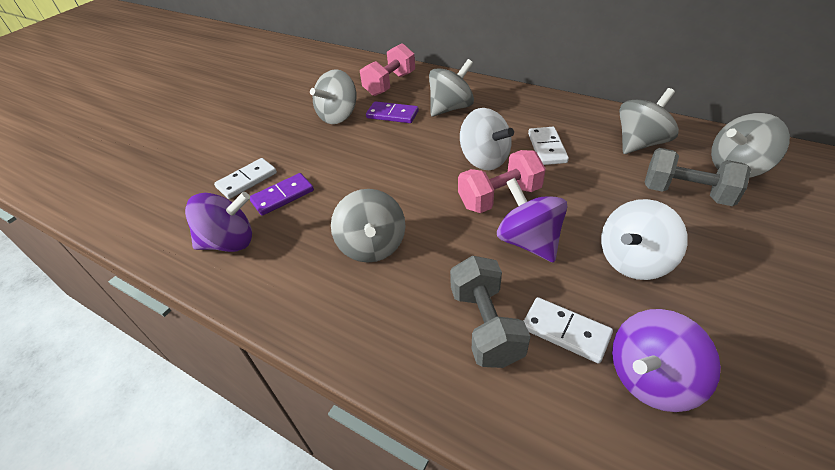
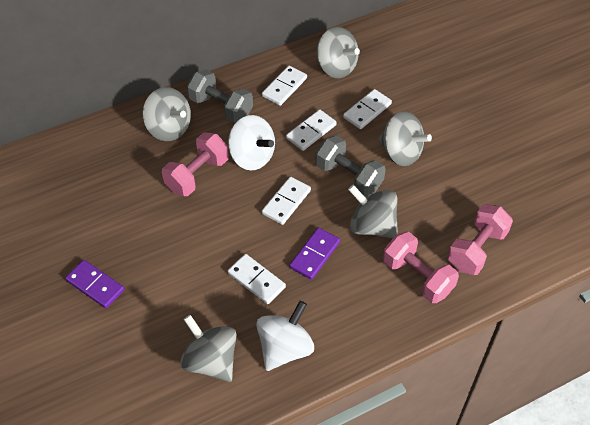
pink dumbbell: 2 -> 3
purple spinning top: 3 -> 0
white domino: 3 -> 5

